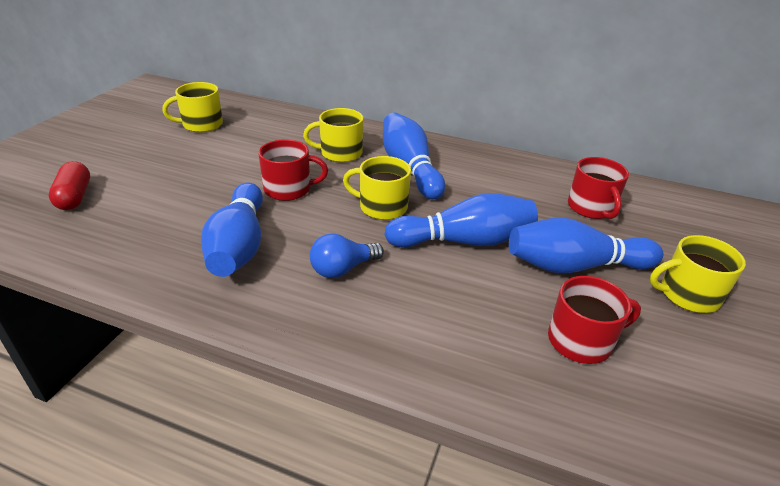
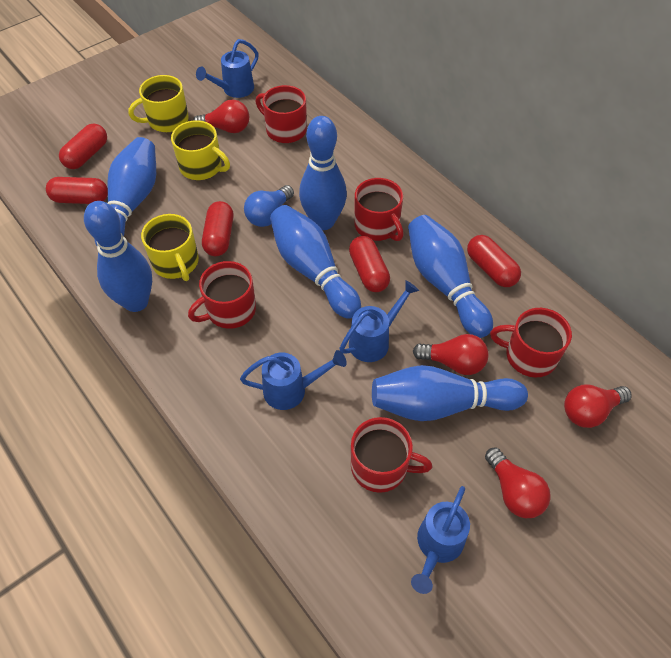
blue bowling pin: 4 -> 6
blue watering can: 0 -> 4
red capsule: 1 -> 5
red light bulb: 0 -> 4
red mug: 3 -> 5
yellow mug: 4 -> 3

